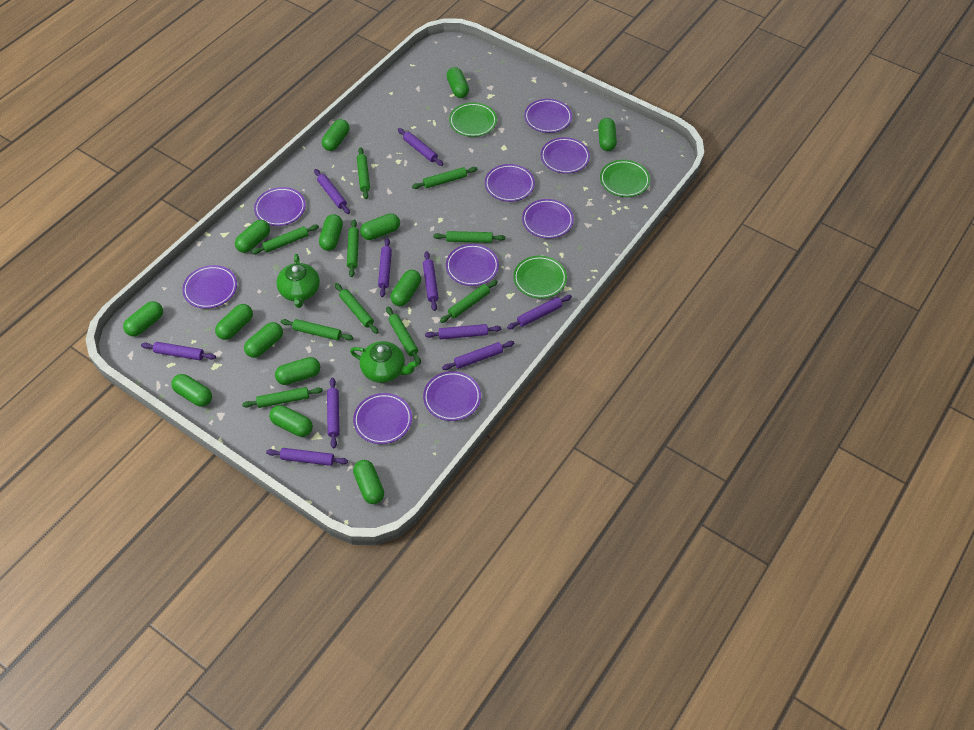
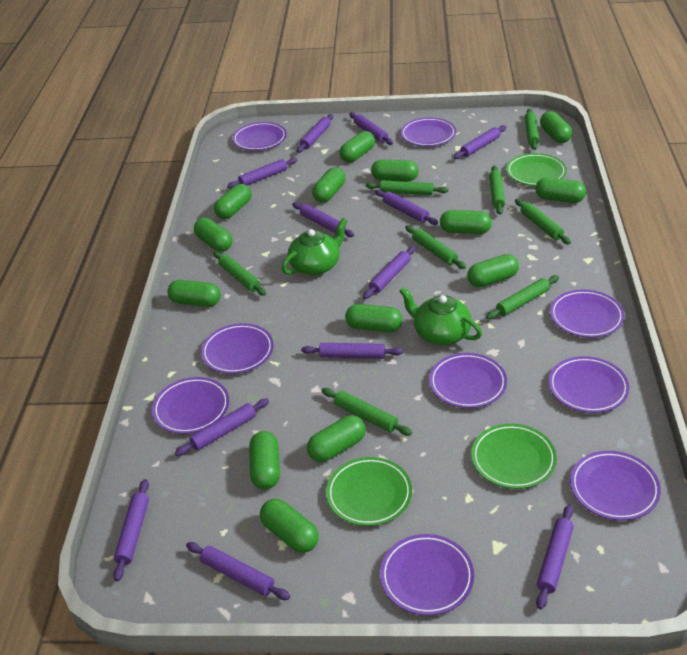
green rolling pin: 10 -> 8
purple rolling pin: 10 -> 12

